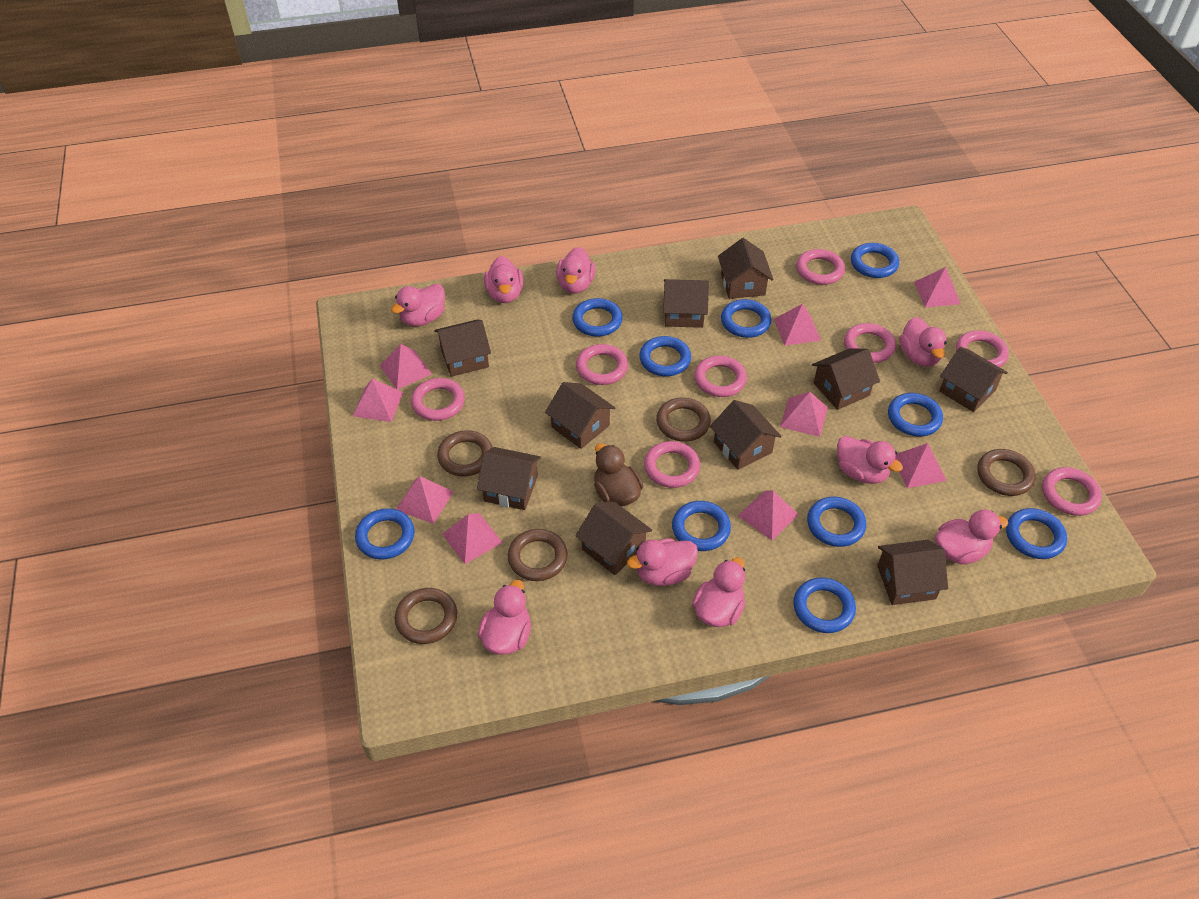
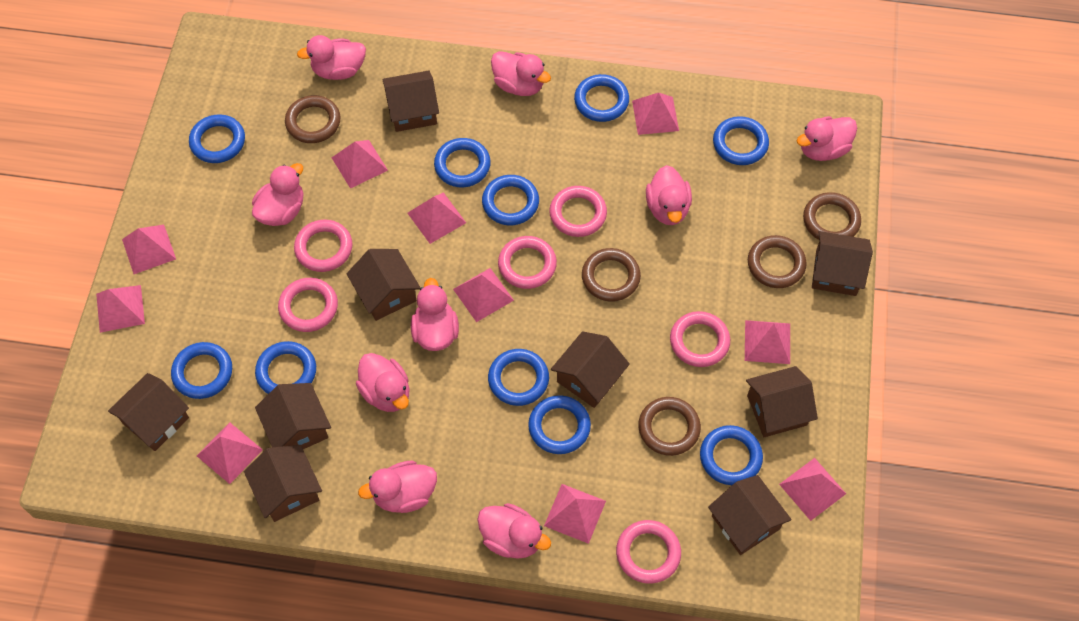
brown duck: 1 -> 0
brown house: 10 -> 9
pink pyramid: 9 -> 10
pink ring: 8 -> 6

